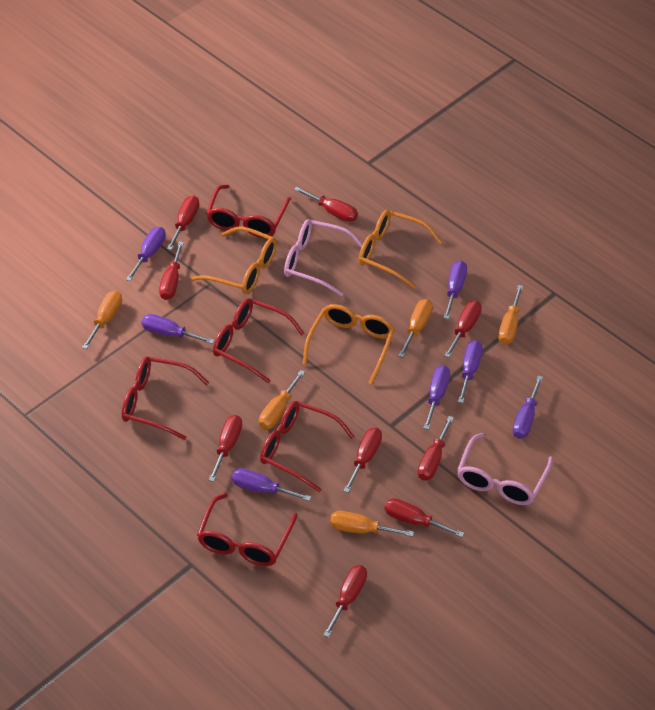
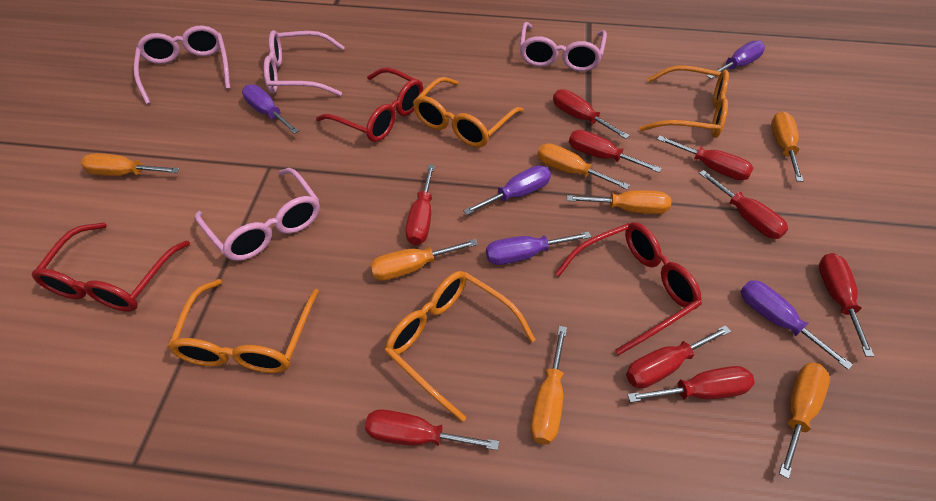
orange glasses: 3 -> 4
orange screwdriver: 5 -> 7
pink glasses: 2 -> 4
purple screwdriver: 7 -> 5
red glasses: 5 -> 3

